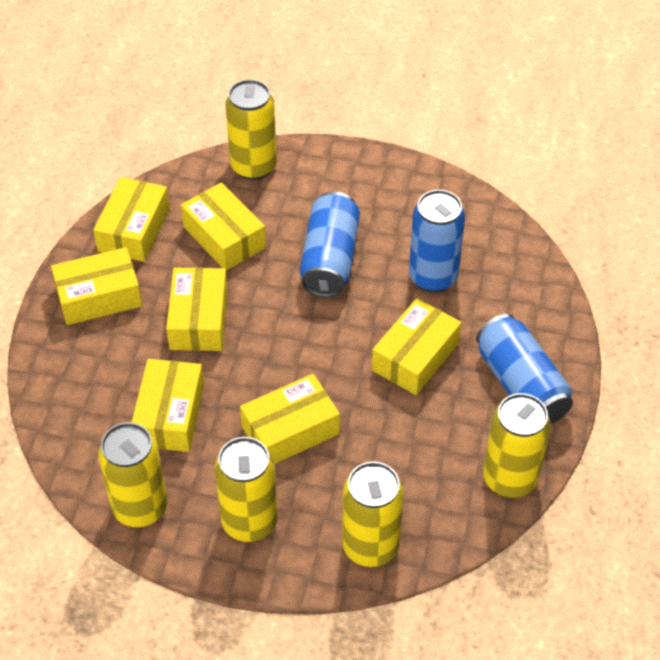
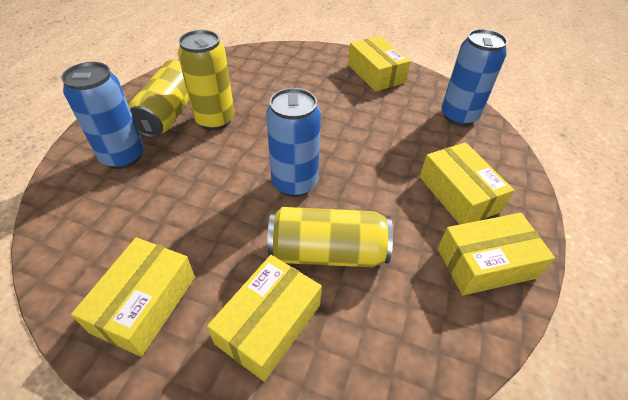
yellow box: 7 -> 5
yellow can: 5 -> 3

